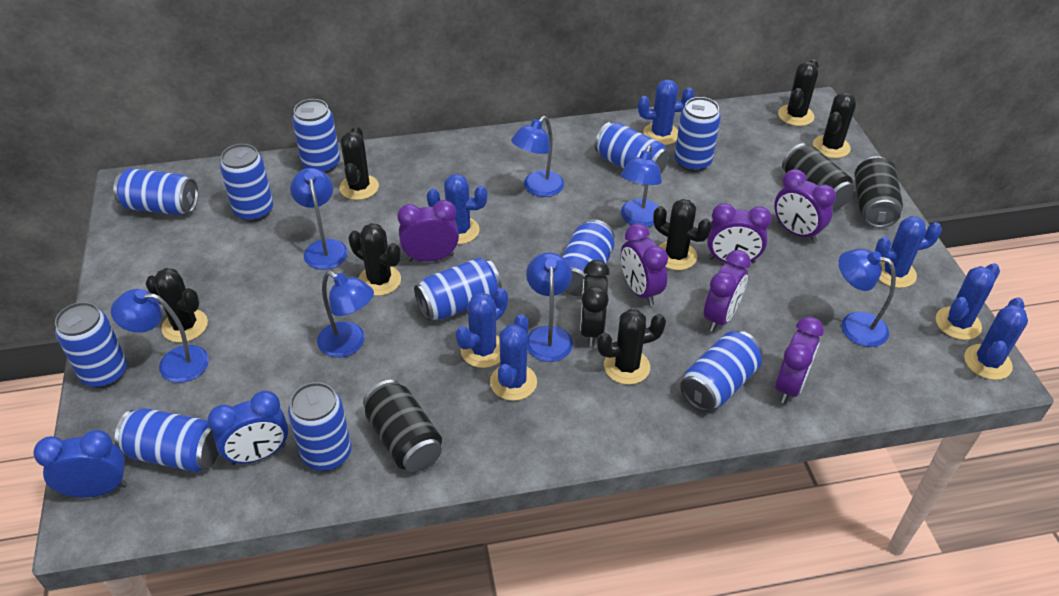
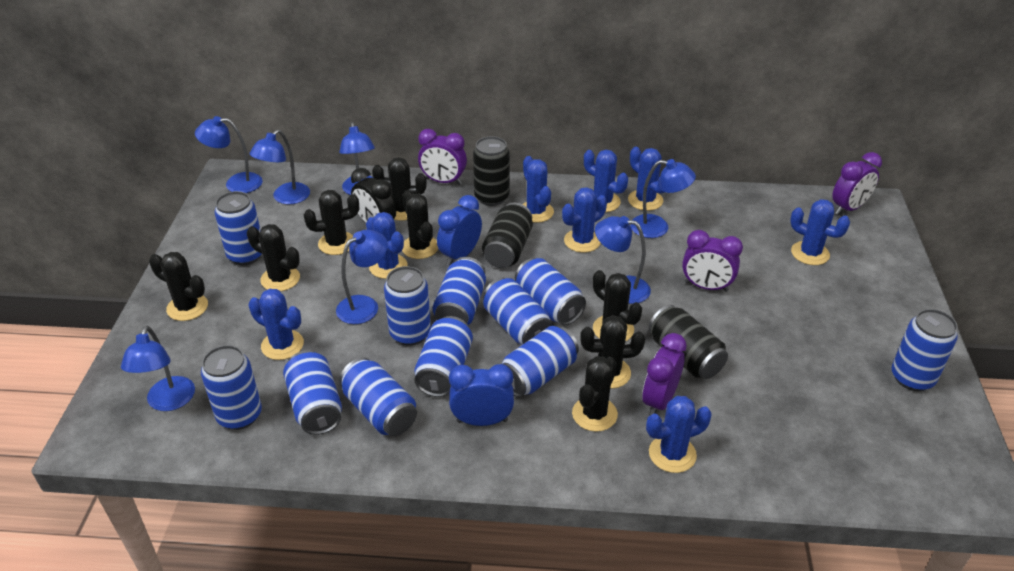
black cactus: 7 -> 8
blue cactus: 7 -> 8
purple clock: 6 -> 4

